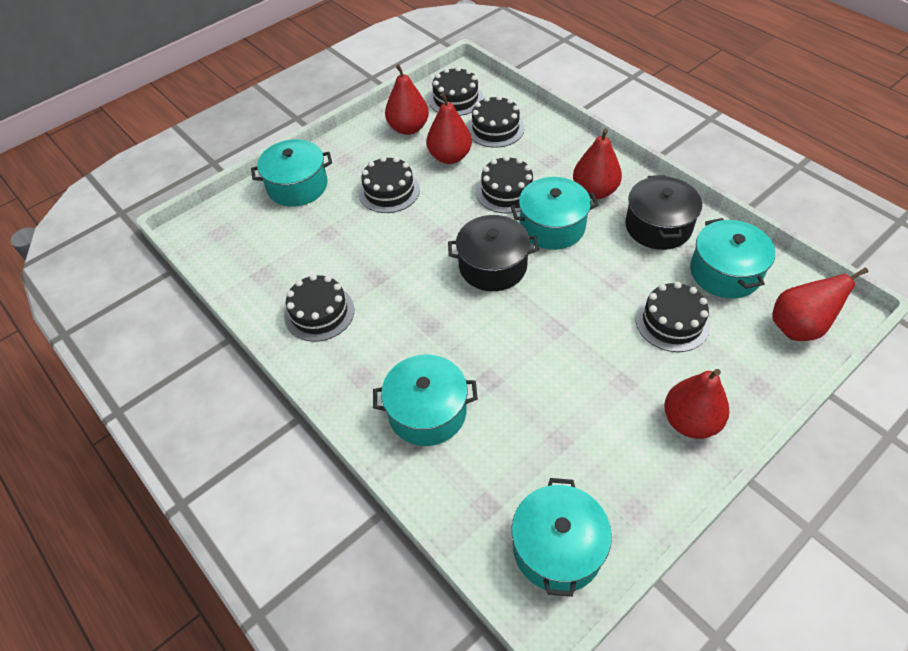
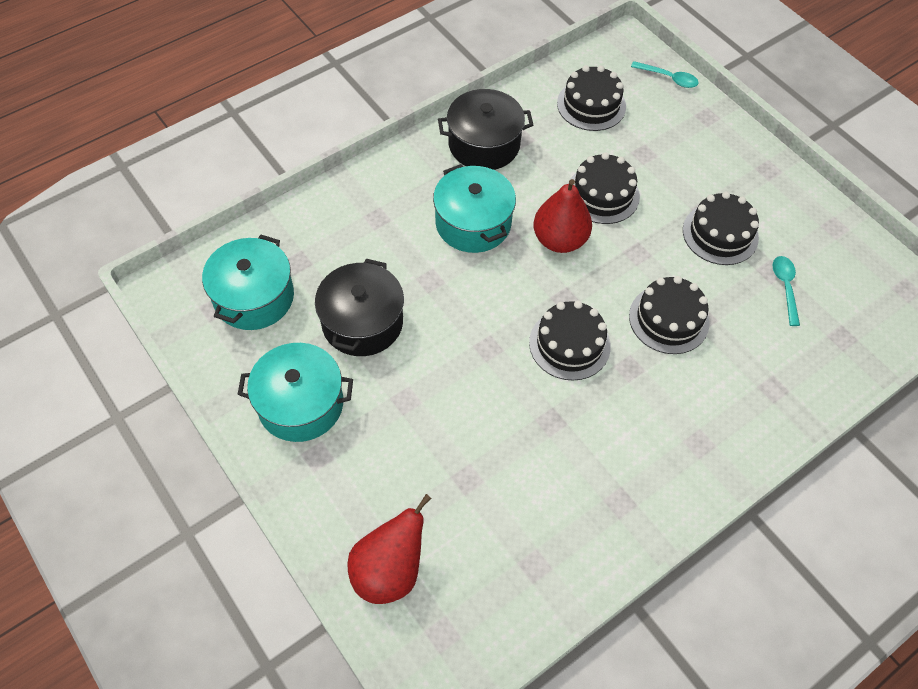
black cake: 6 -> 5
red pear: 5 -> 2
turquoise pot: 5 -> 3
turquoise spoon: 0 -> 2

